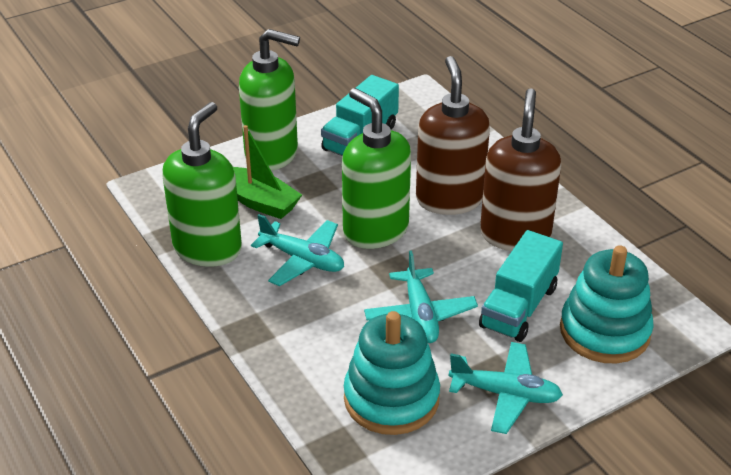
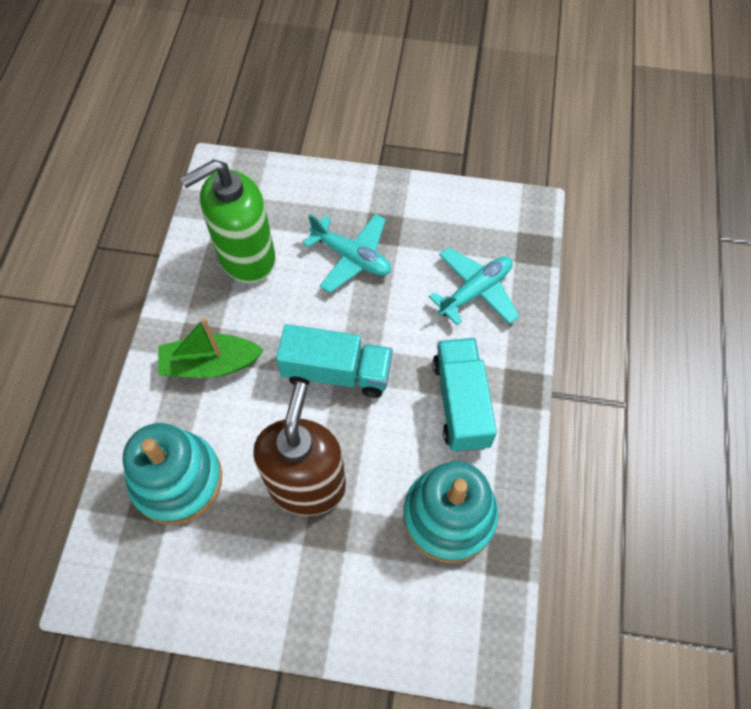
brown soap dispenser: 2 -> 1
green soap dispenser: 3 -> 1
turquoise plane: 3 -> 2

